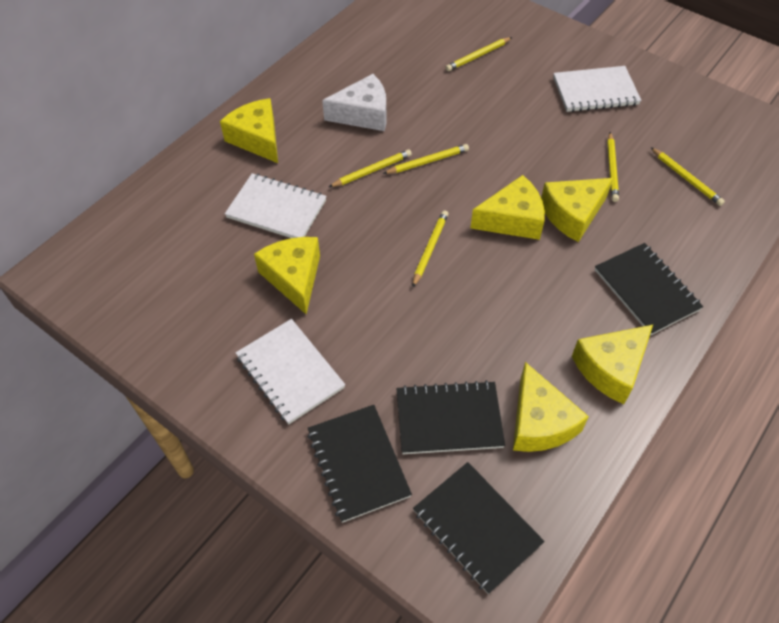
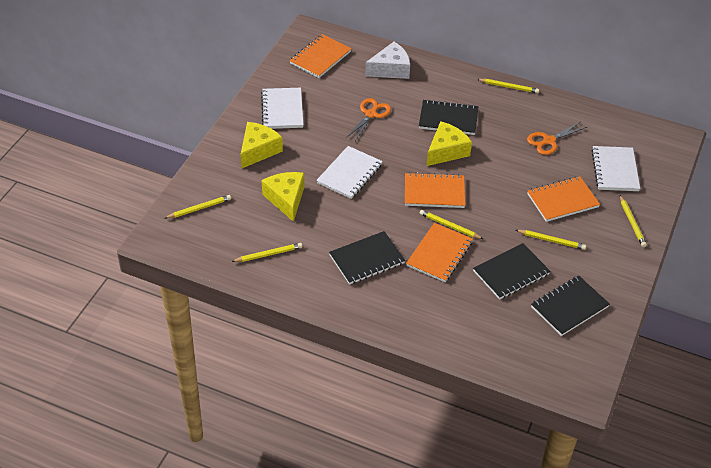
orange notebook: 0 -> 4
orange scissors: 0 -> 2
yellow cheese: 6 -> 3

